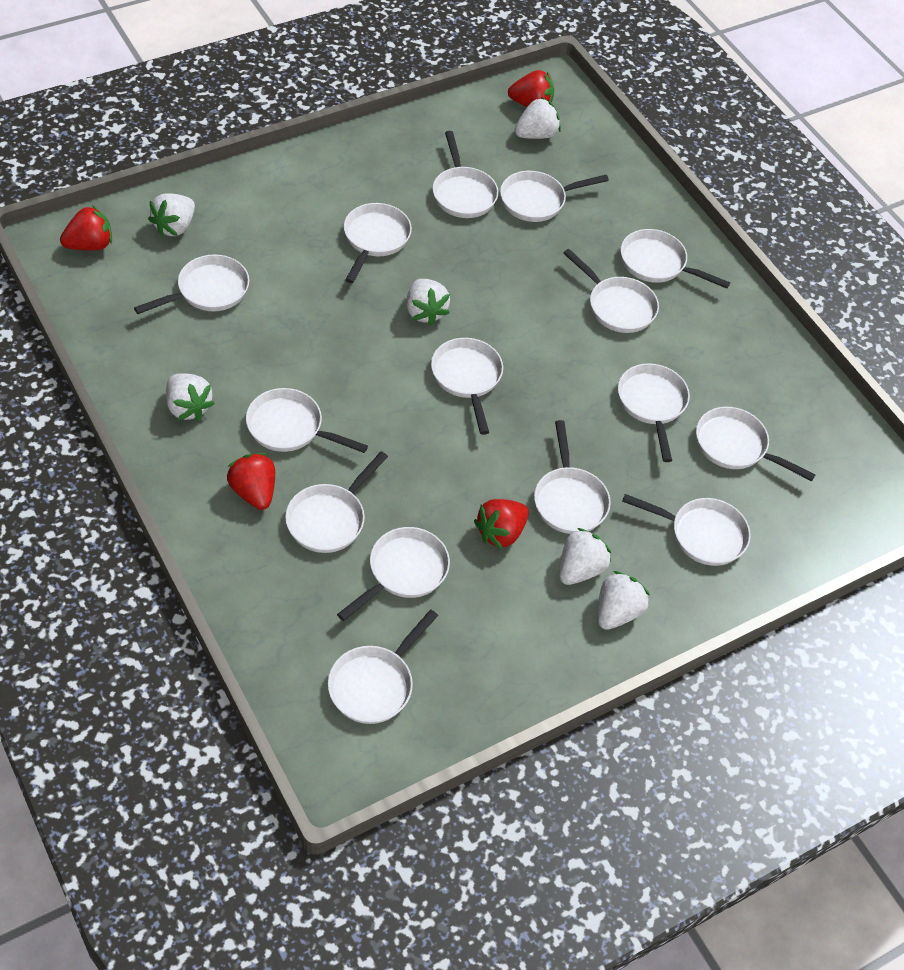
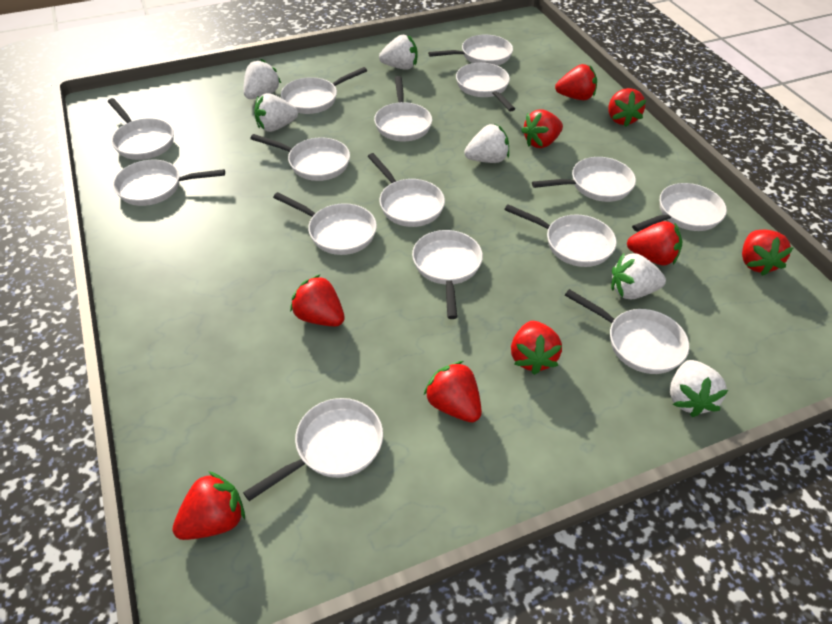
red strawberry: 4 -> 9

